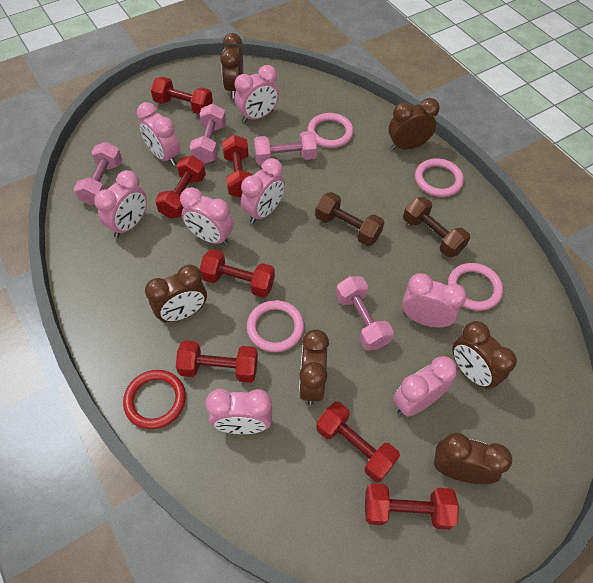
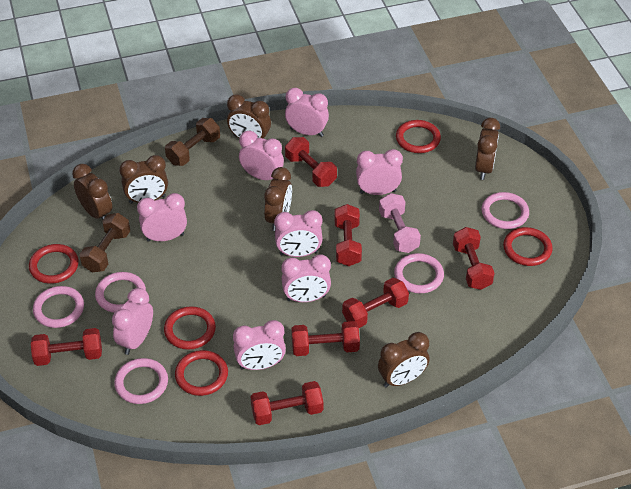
pink dumbbell: 4 -> 1
pink ring: 4 -> 5
red ring: 1 -> 5

